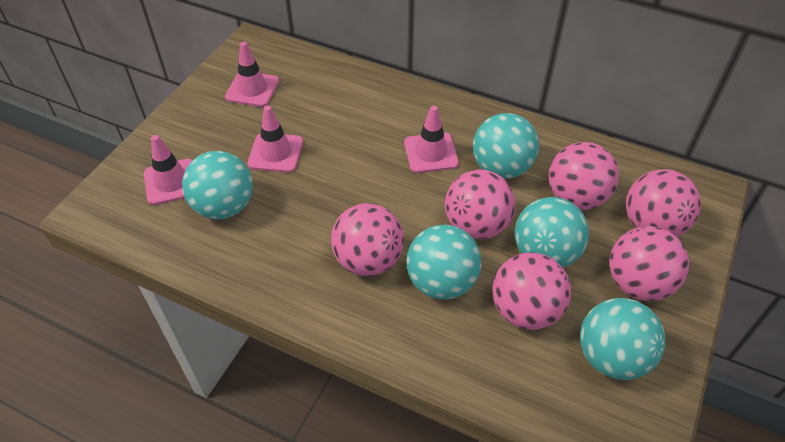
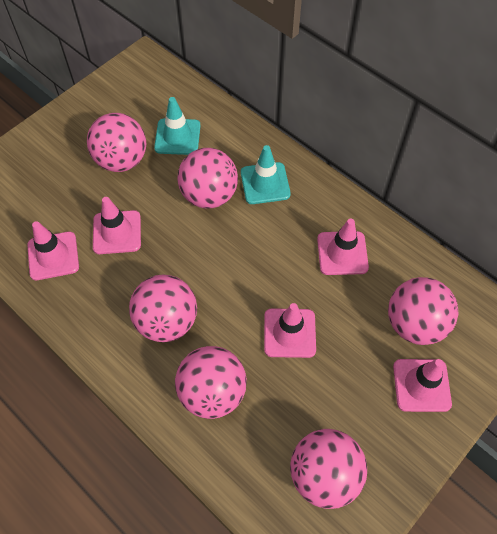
pink traffic cone: 4 -> 5
turquoise ball: 5 -> 0
turquoise traffic cone: 0 -> 2

